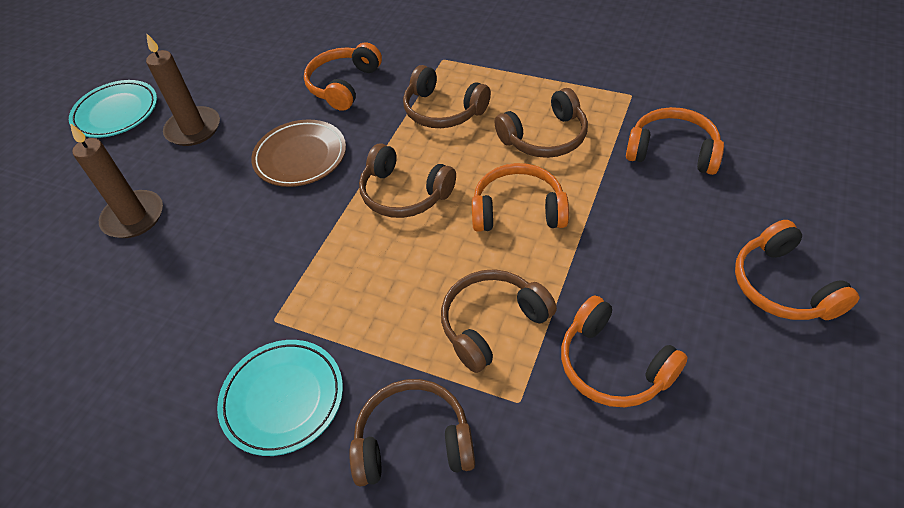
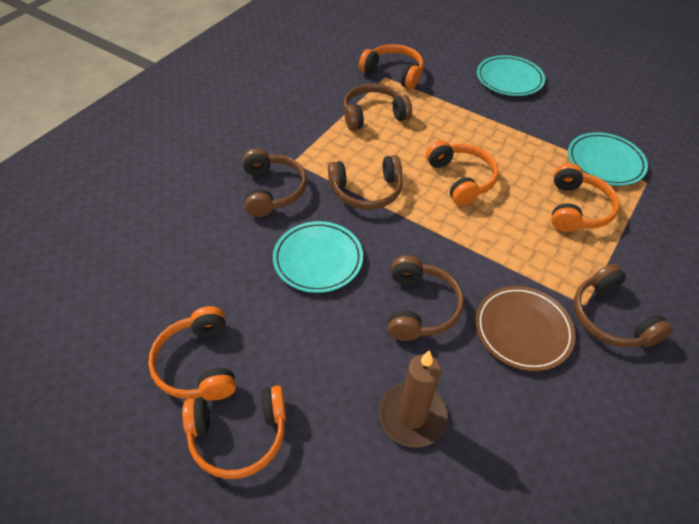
brown candle: 2 -> 1
turquoise plate: 2 -> 3

